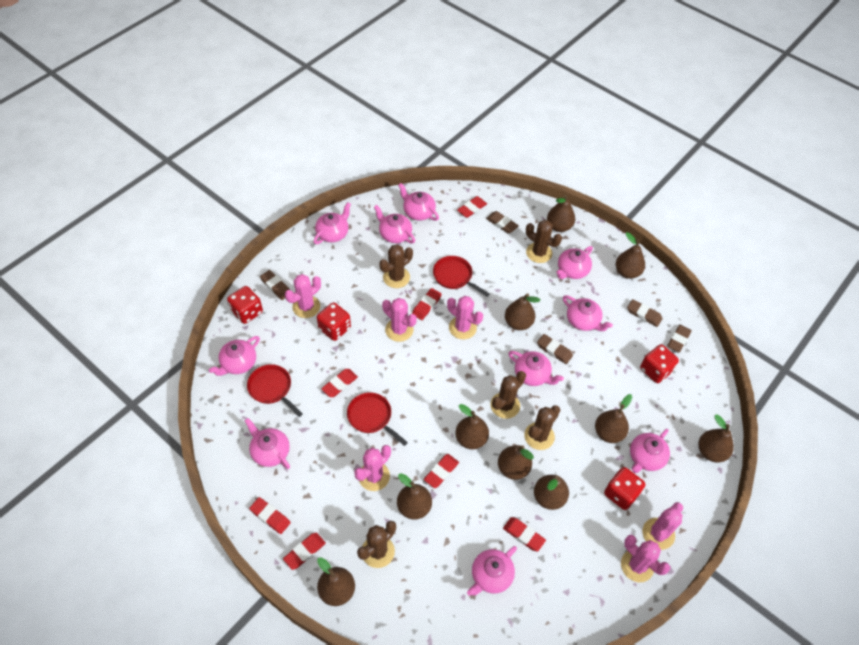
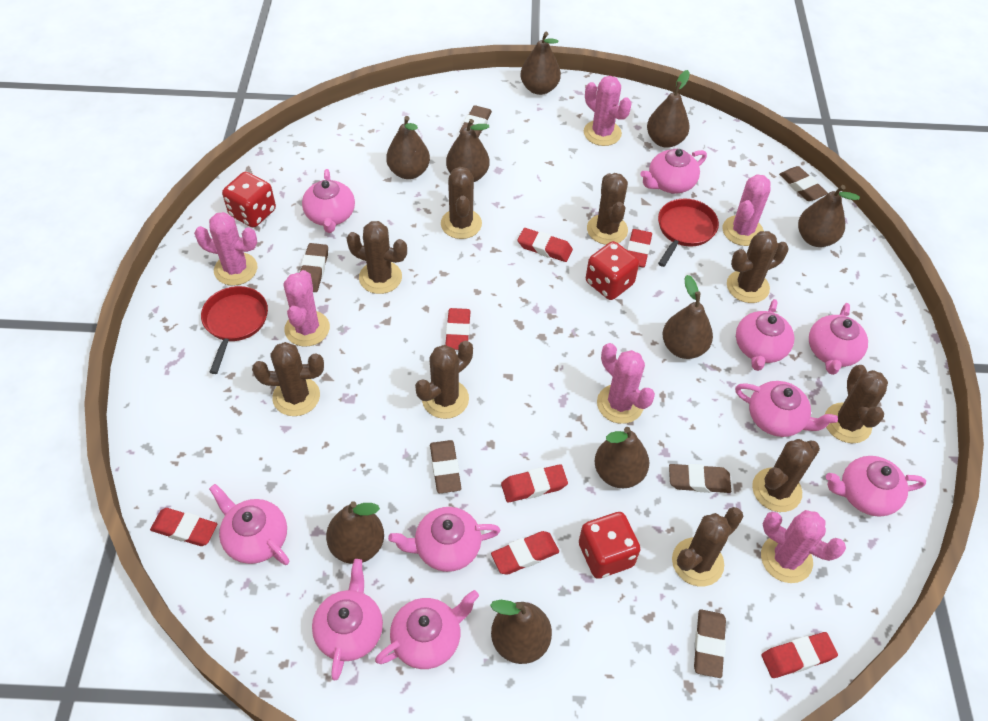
brown cactus: 5 -> 9
brown eraser: 5 -> 6
brown pear: 10 -> 9
red dice: 4 -> 3
red pan: 3 -> 2

